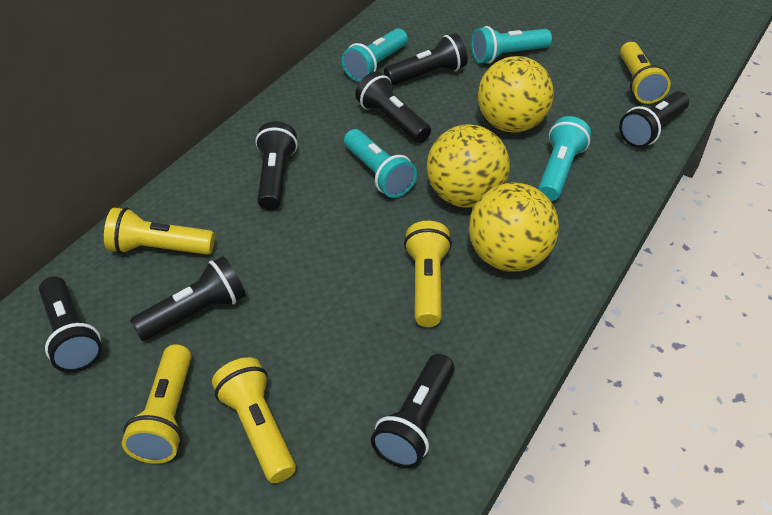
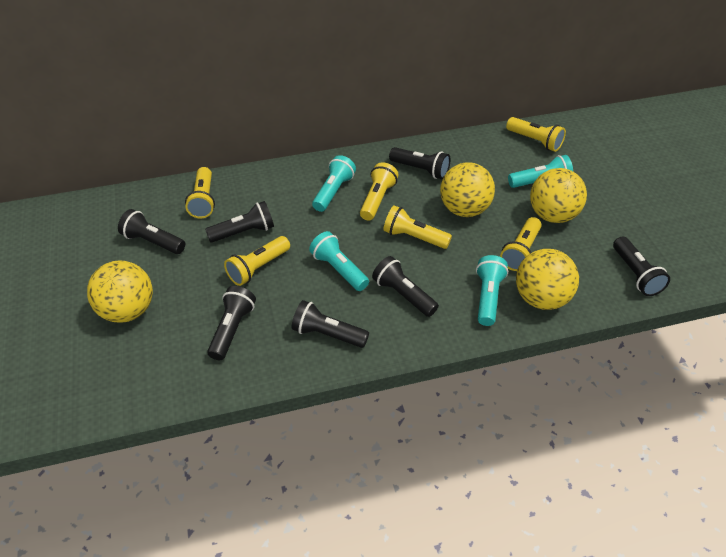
yellow ball: 3 -> 4
yellow flashlight: 5 -> 6

